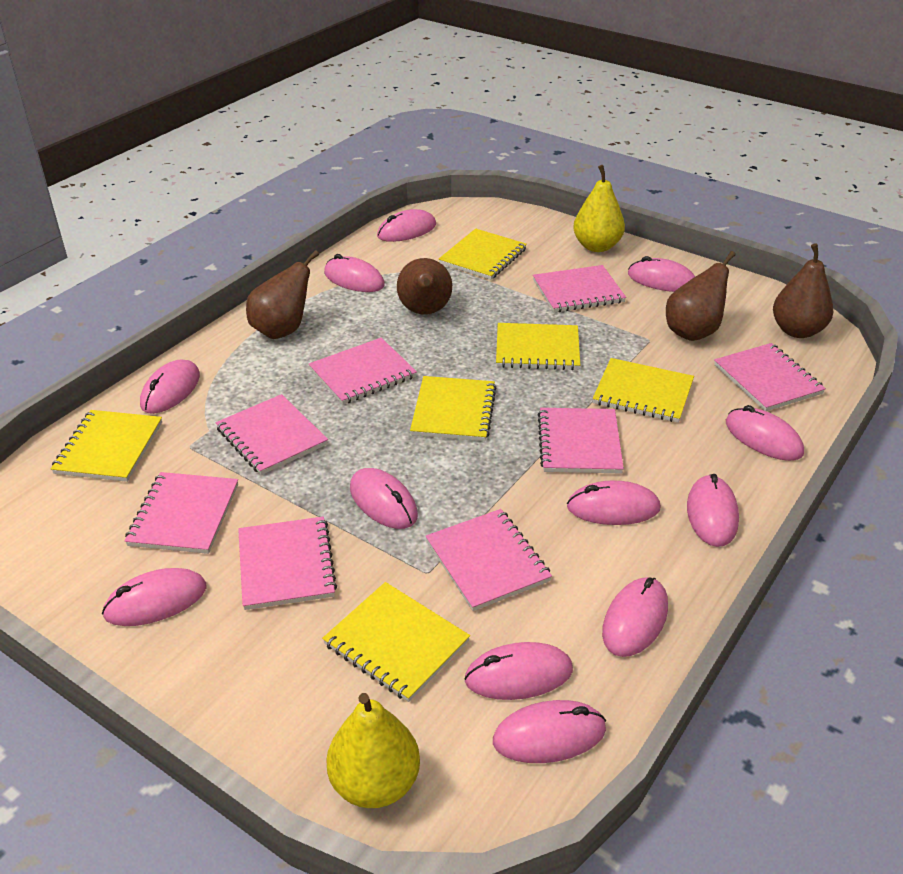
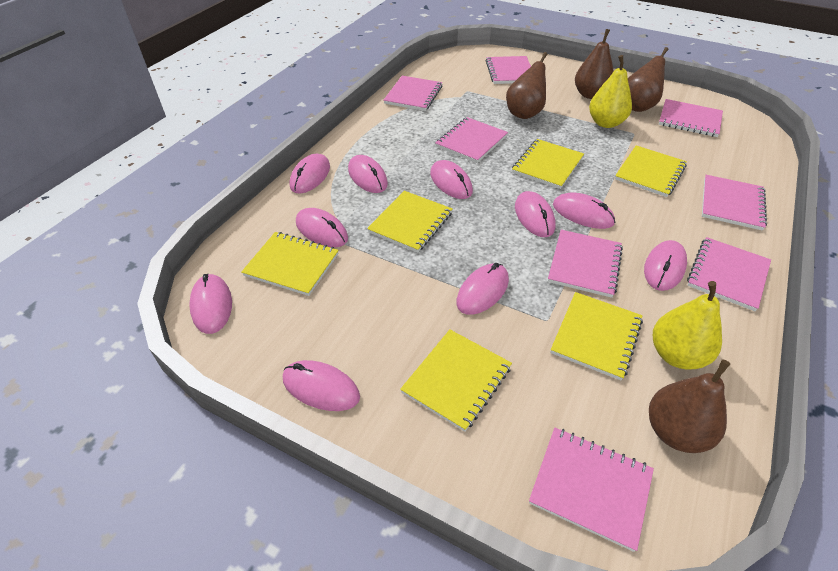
pink mouse: 12 -> 10

